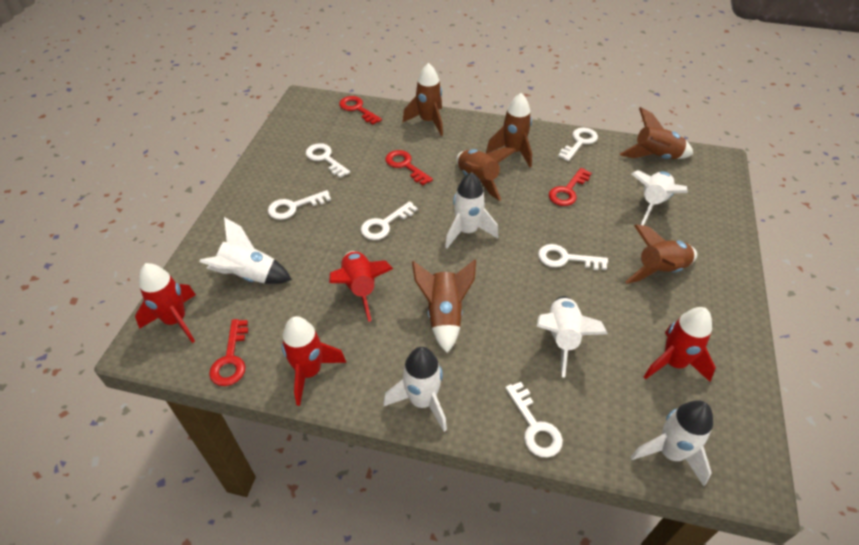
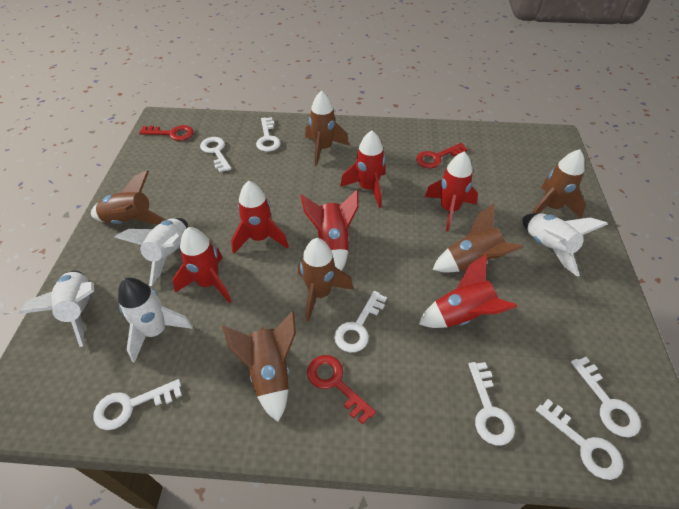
red key: 4 -> 3
red rocket: 4 -> 6
white key: 6 -> 7
white rocket: 6 -> 4

